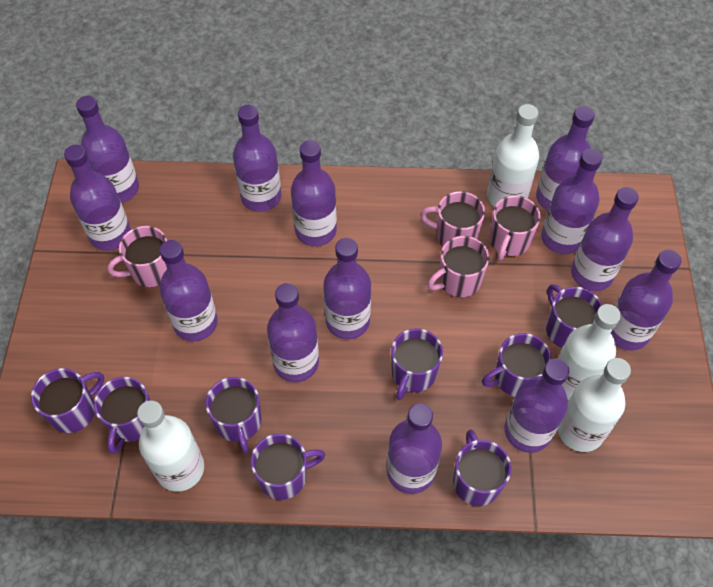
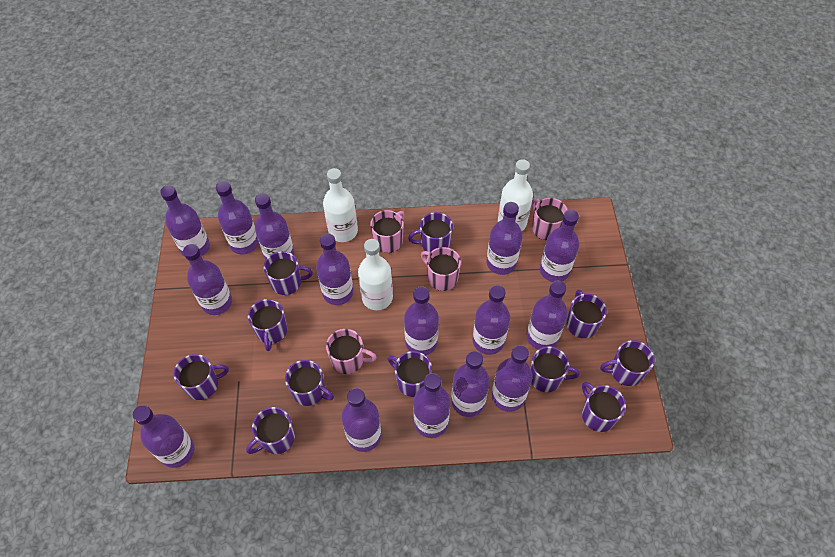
purple bottle: 13 -> 15
purple mug: 8 -> 11
white bottle: 4 -> 3

